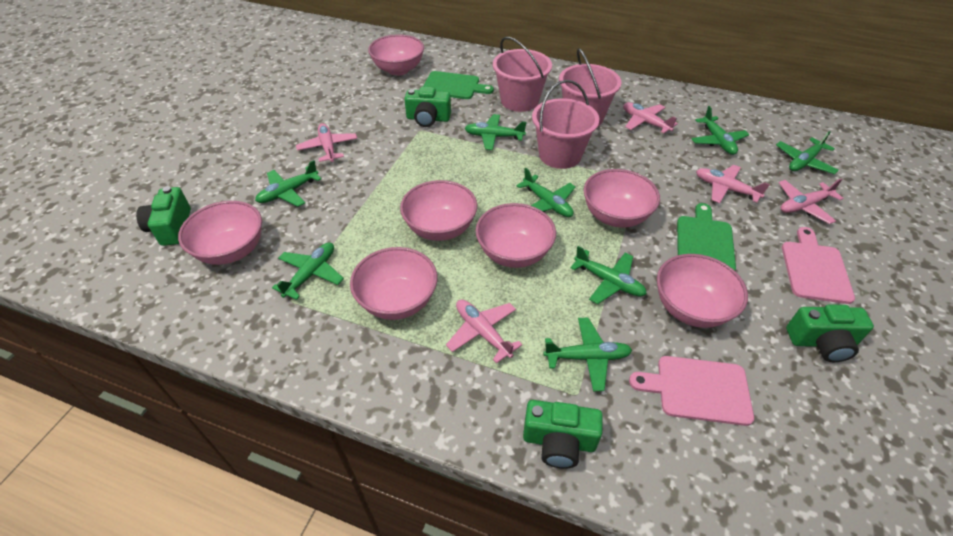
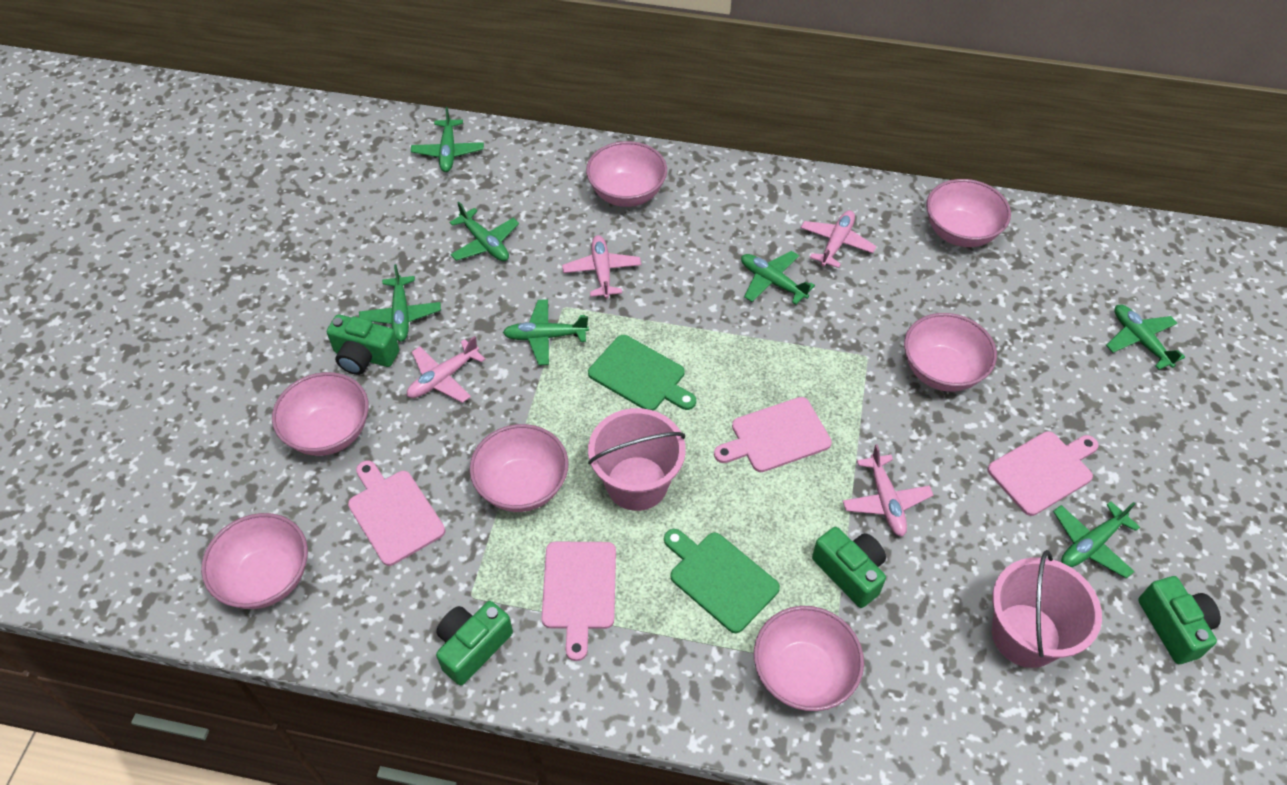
green plane: 8 -> 7
pink bucket: 3 -> 2
pink cutting board: 2 -> 4
pink plane: 5 -> 4

